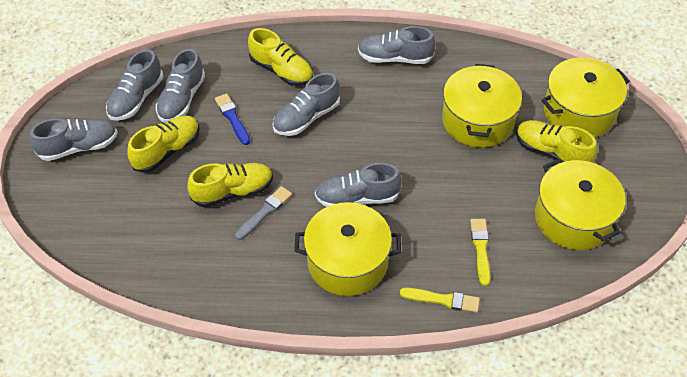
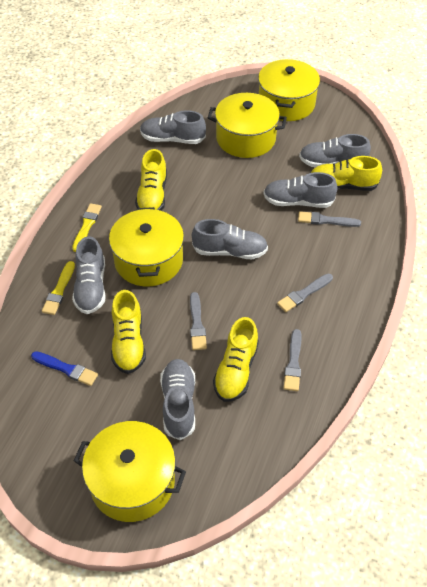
grey brush: 1 -> 4

